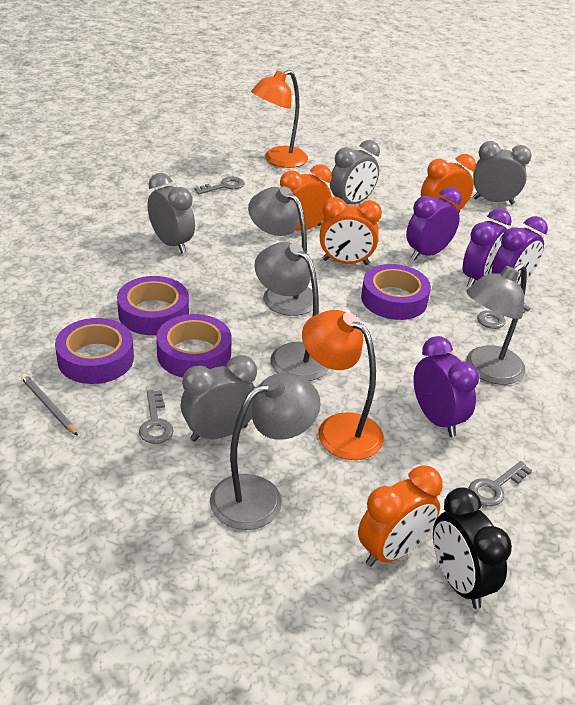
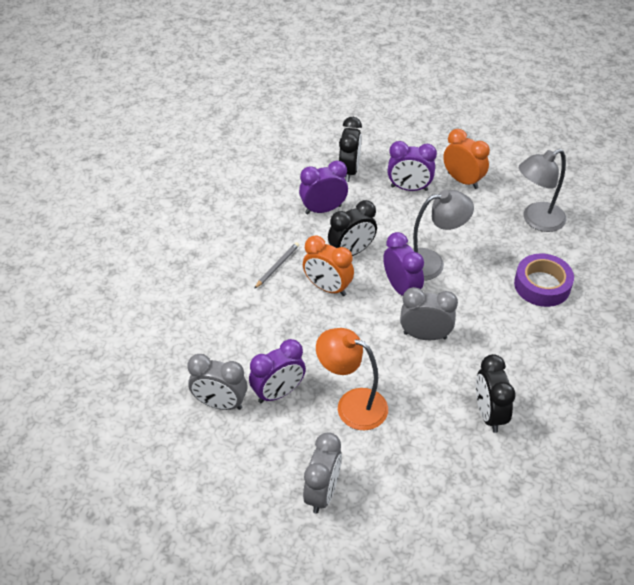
black clock: 1 -> 3
grey clock: 4 -> 3
grey key: 4 -> 0
grey lamp: 4 -> 2
orange clock: 4 -> 2
orange lamp: 2 -> 1
purple tape: 4 -> 1

